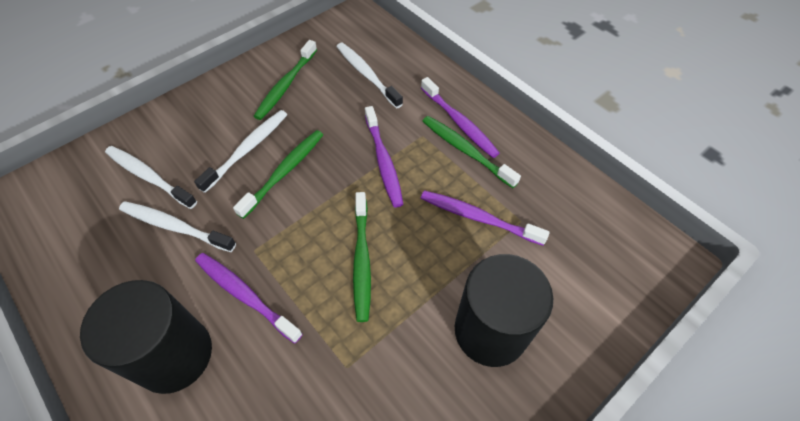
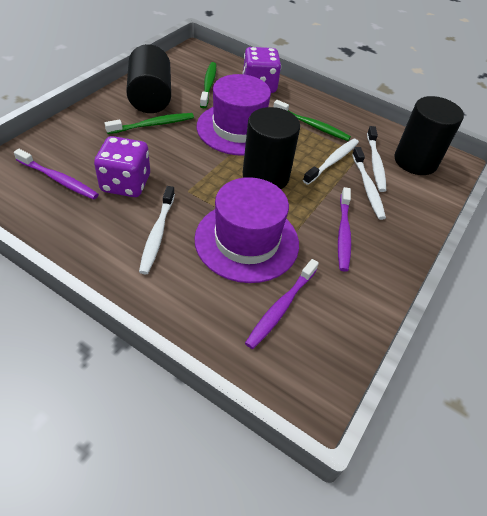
black cylinder: 2 -> 3
green toothbrush: 4 -> 3
purple dice: 0 -> 2
purple hat: 0 -> 2
purple toothbrush: 4 -> 3

